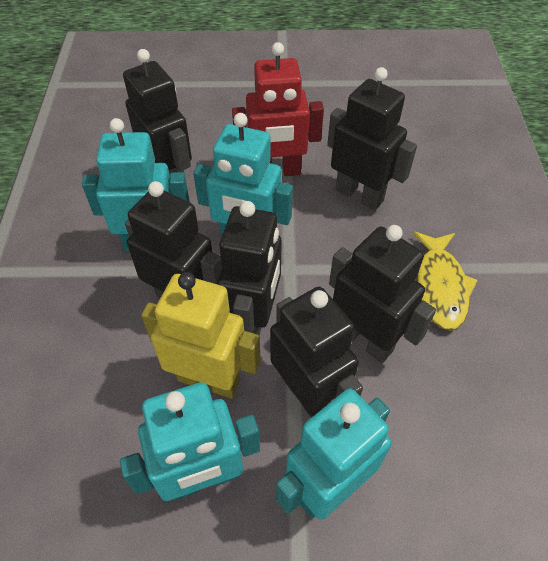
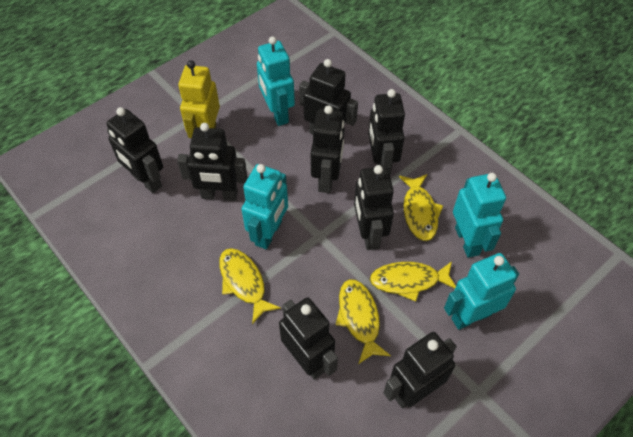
black robot: 6 -> 8
red robot: 1 -> 0
yellow fish: 1 -> 4

